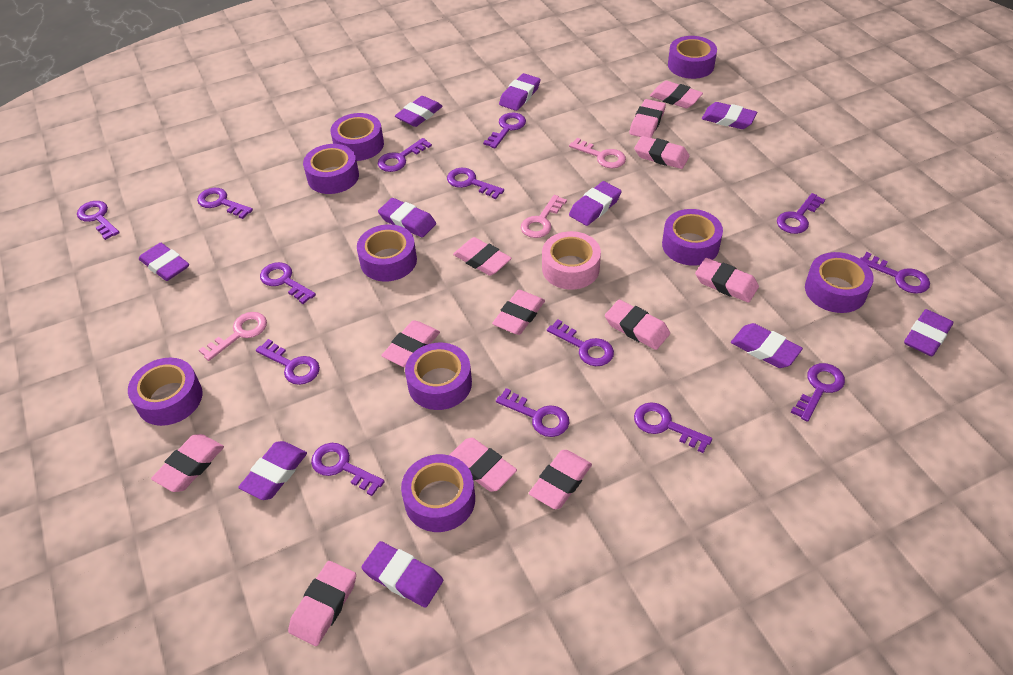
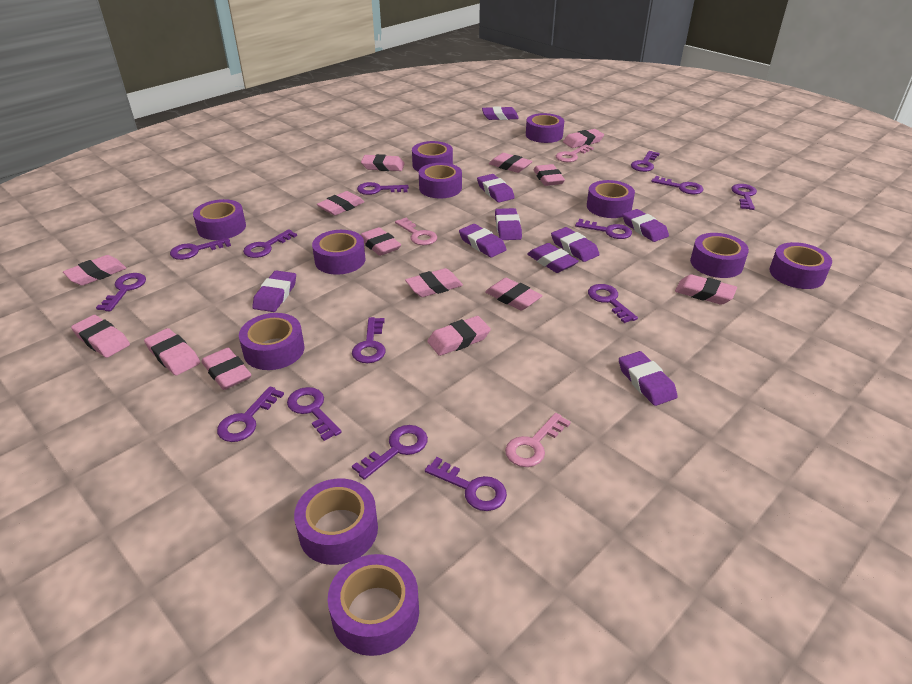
pink eraser: 12 -> 14
pink tape: 1 -> 0
purple eraser: 10 -> 9
purple tape: 9 -> 11

